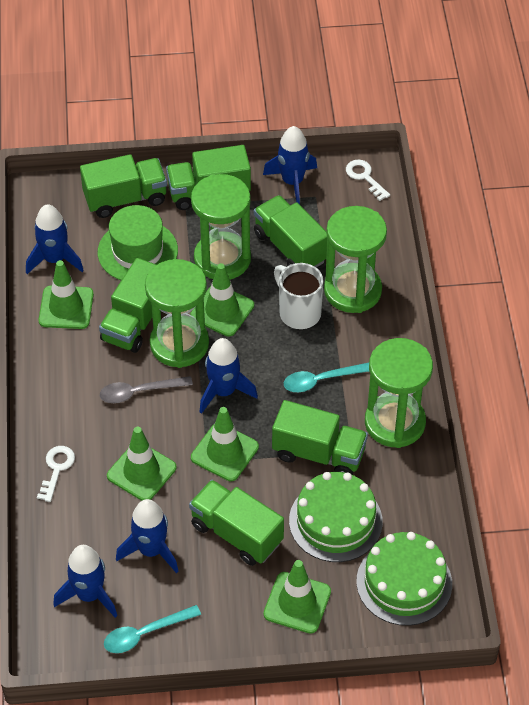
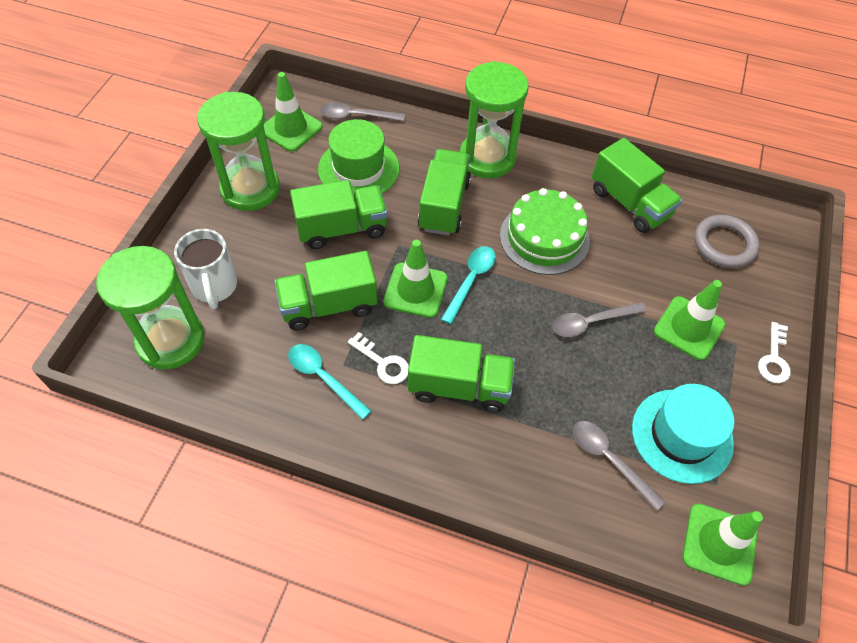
blue rocket: 5 -> 0
green cake: 2 -> 1
green hourglass: 4 -> 3
green traffic cone: 5 -> 4
green truck: 6 -> 5
grey ring: 0 -> 1
grey spoon: 1 -> 3
turquoise hat: 0 -> 1

